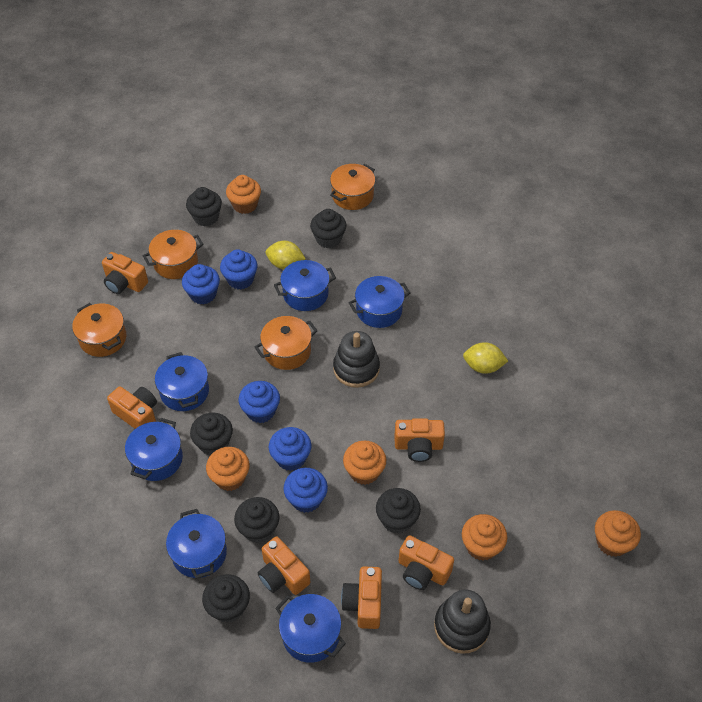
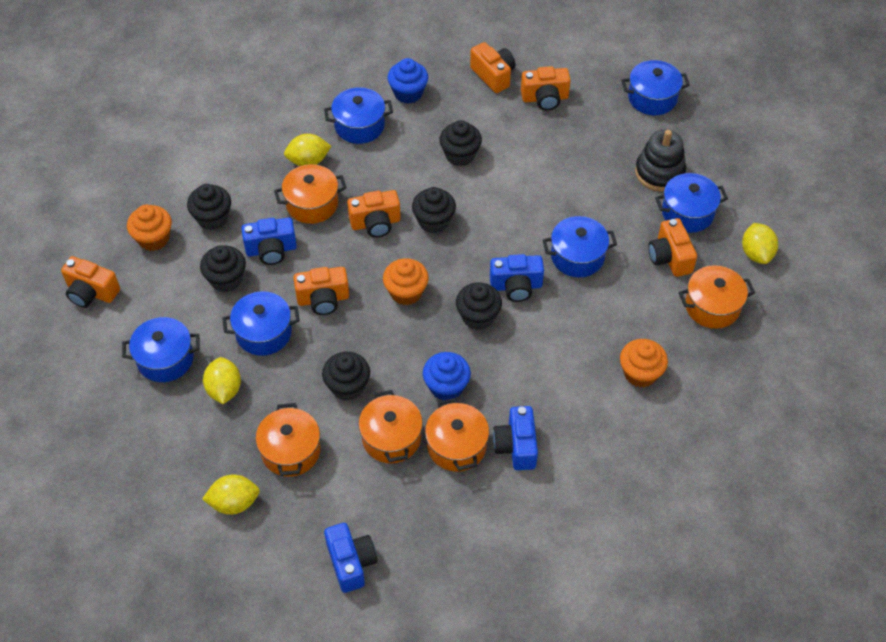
black stacking toy: 2 -> 1
blue camera: 0 -> 4
blue cupcake: 5 -> 2
orange cupcake: 5 -> 3
orange pot: 4 -> 5
yellow lemon: 2 -> 4

